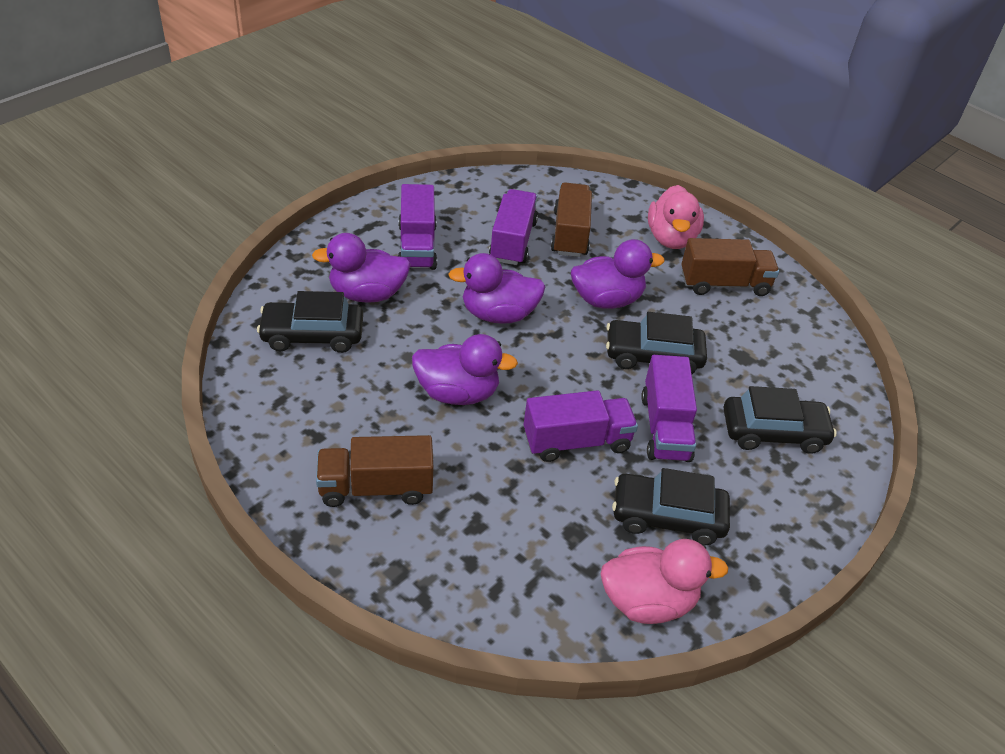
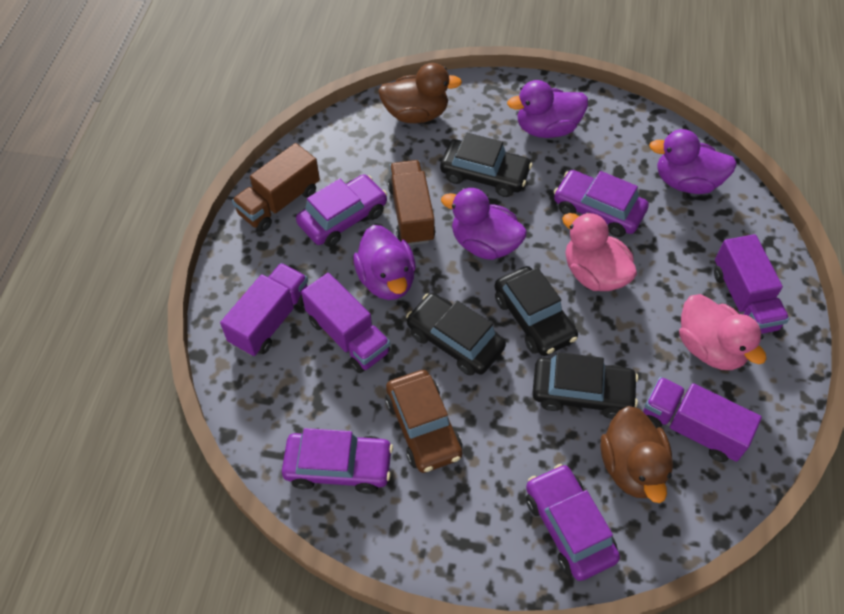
brown car: 0 -> 1
brown duck: 0 -> 2
brown truck: 3 -> 2
purple car: 0 -> 4

